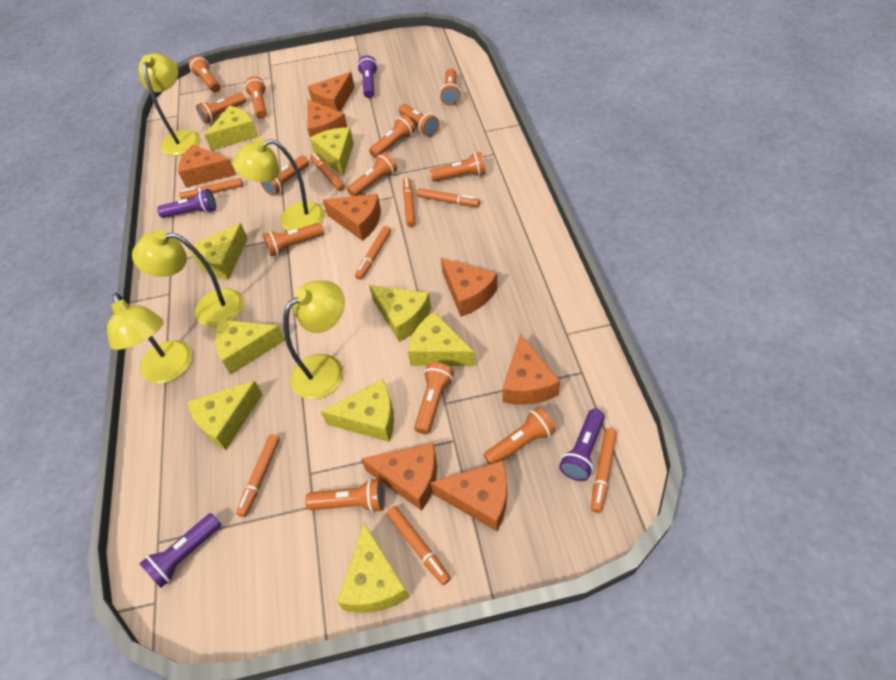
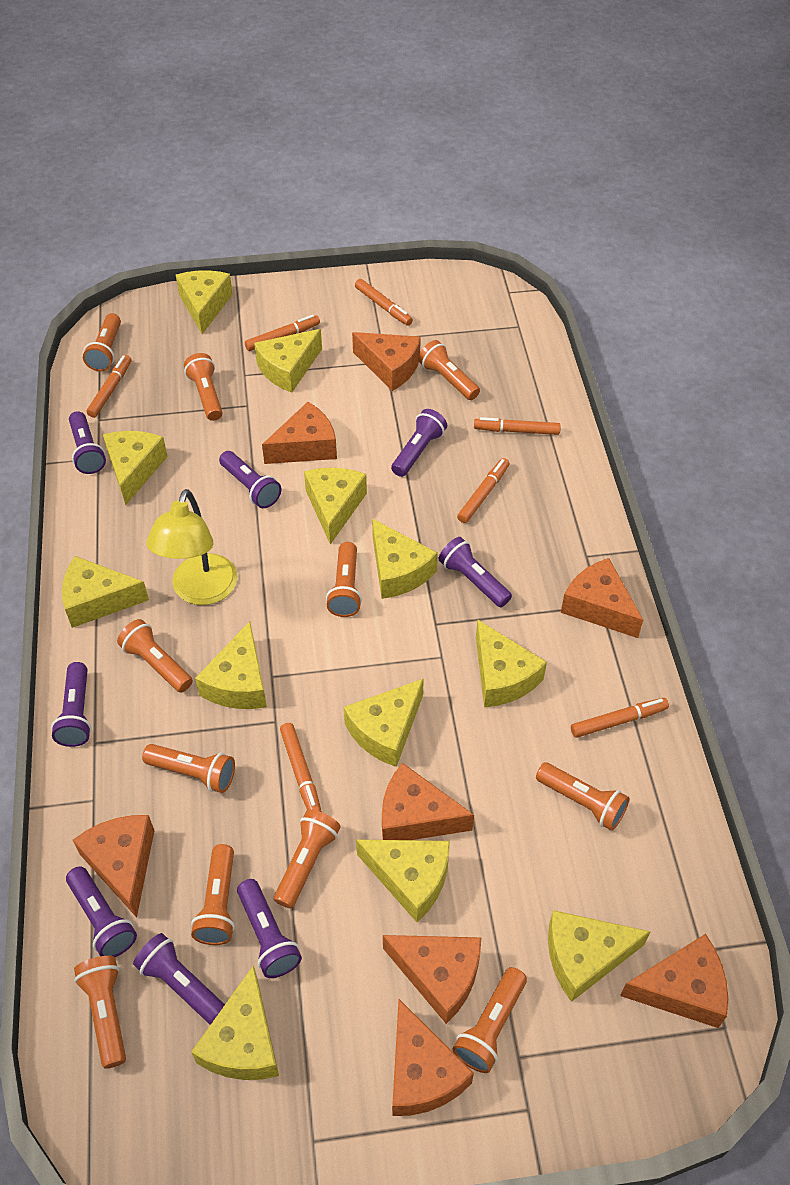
orange flashlight: 13 -> 11
orange marker: 8 -> 7
purple flashlight: 4 -> 8
yellow cheese: 9 -> 12
yellow lamp: 5 -> 1

